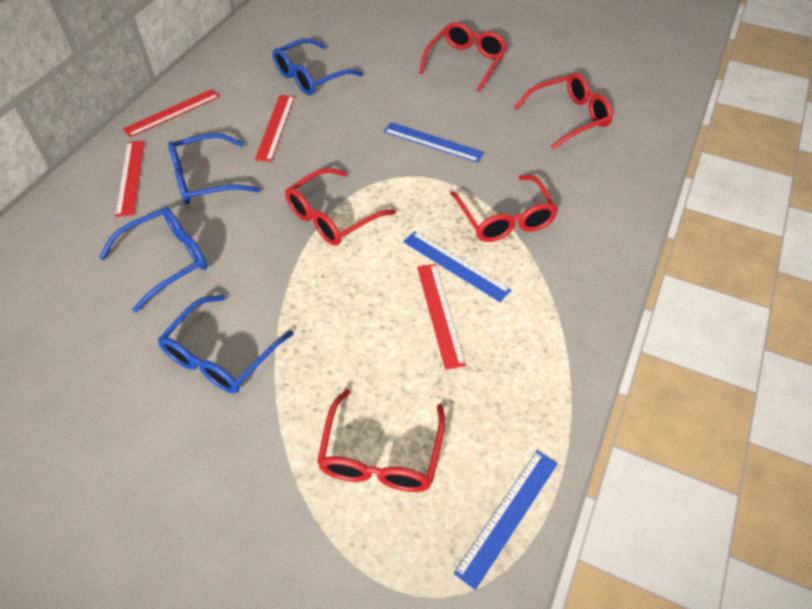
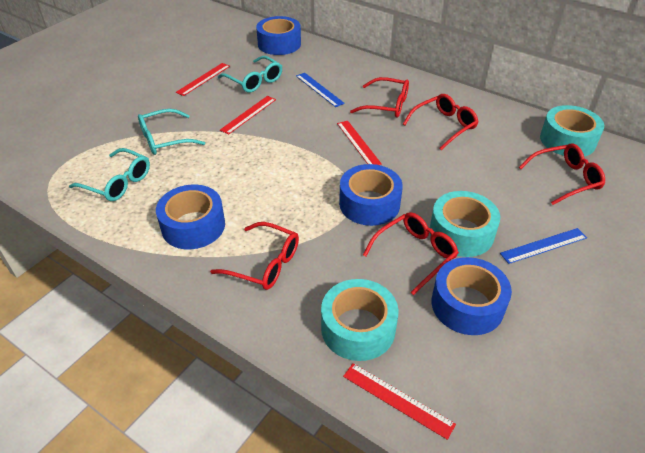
blue glasses: 4 -> 0
blue ruler: 3 -> 2
blue tape: 0 -> 4
turquoise glasses: 0 -> 3
turquoise tape: 0 -> 3

